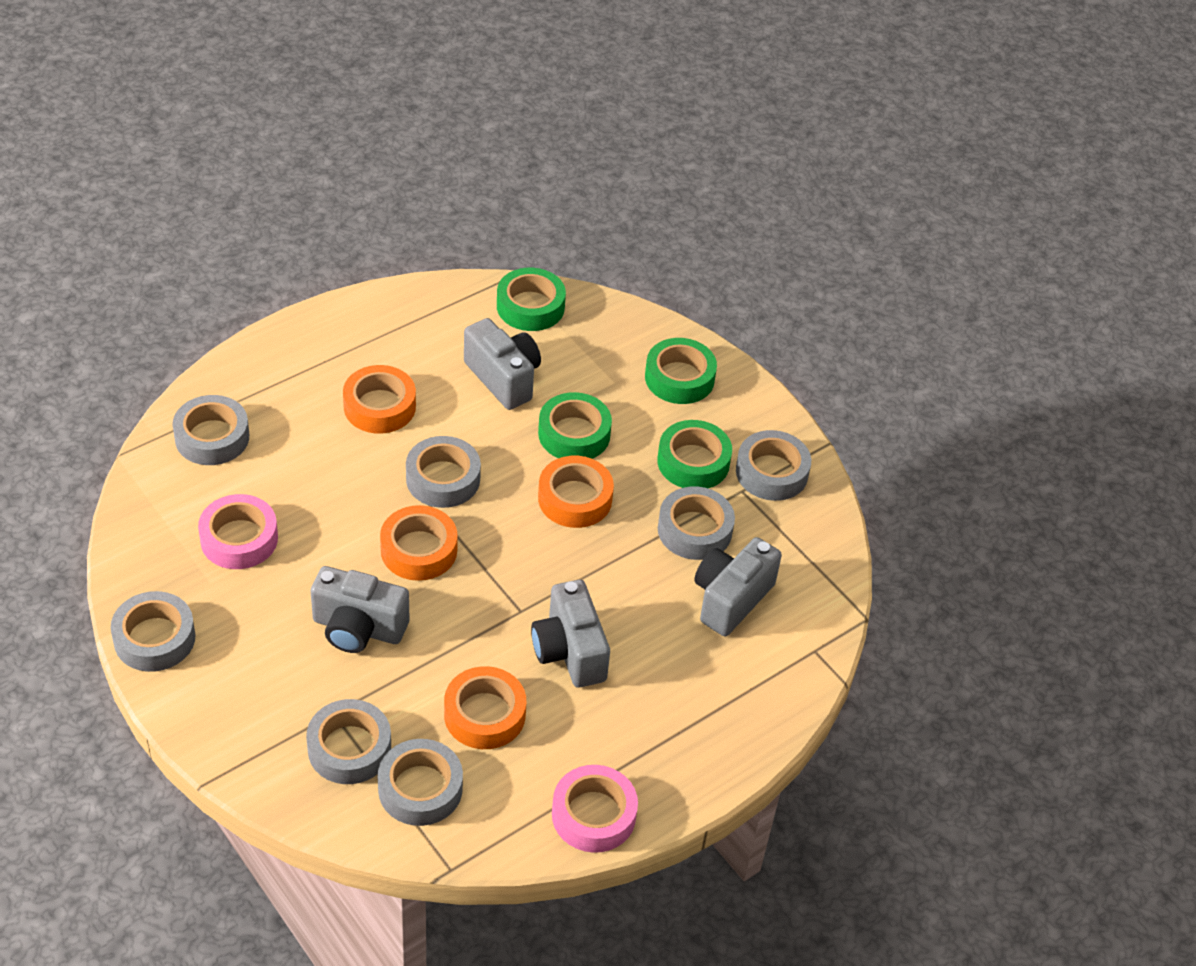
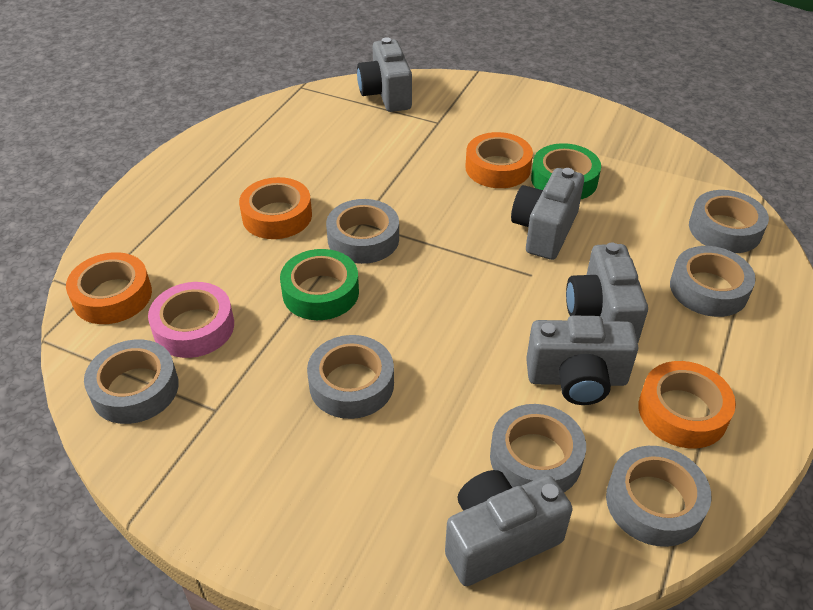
green tape: 4 -> 2
grey camera: 4 -> 5
pink tape: 2 -> 1

